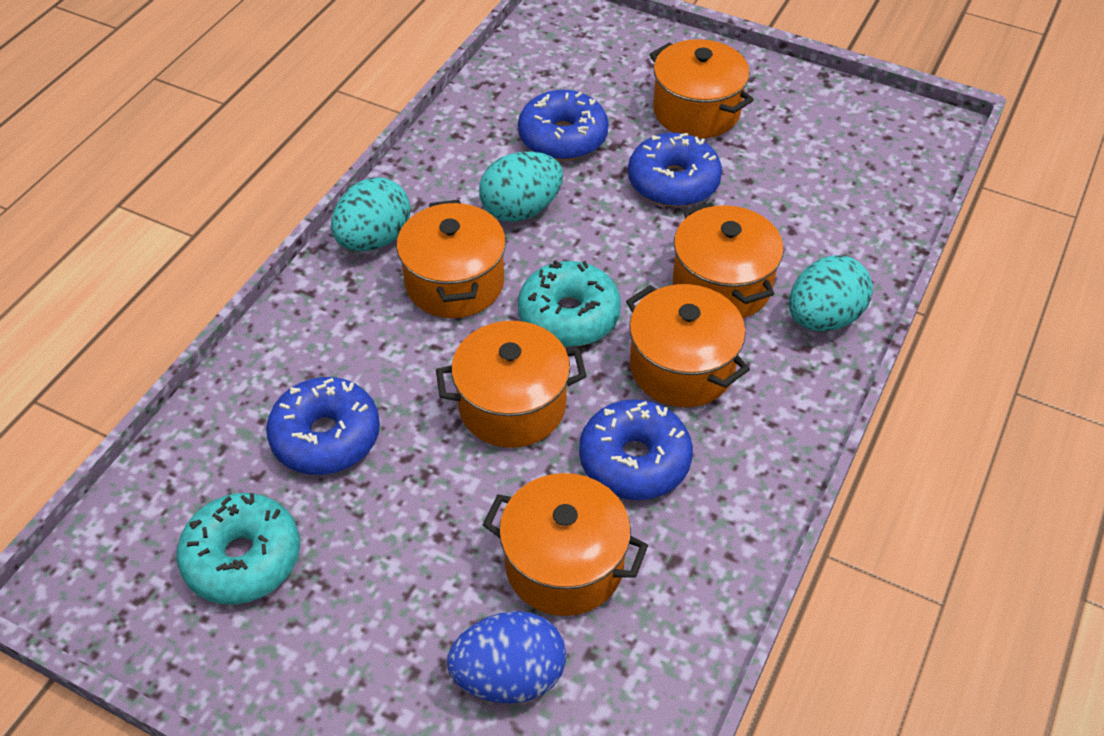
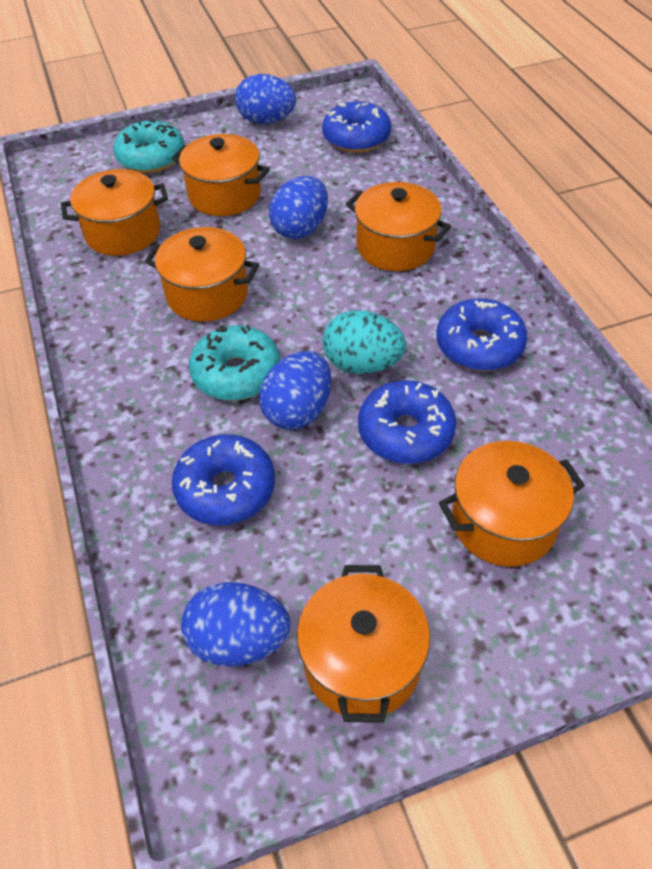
blue egg: 1 -> 4
turquoise egg: 3 -> 1

